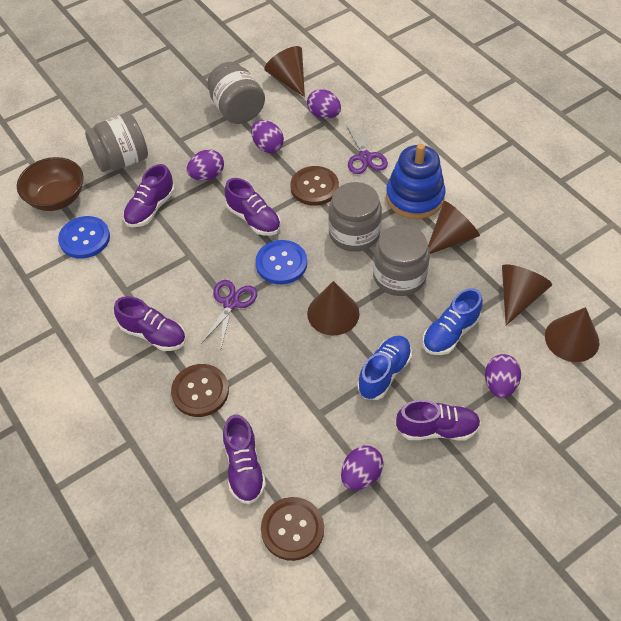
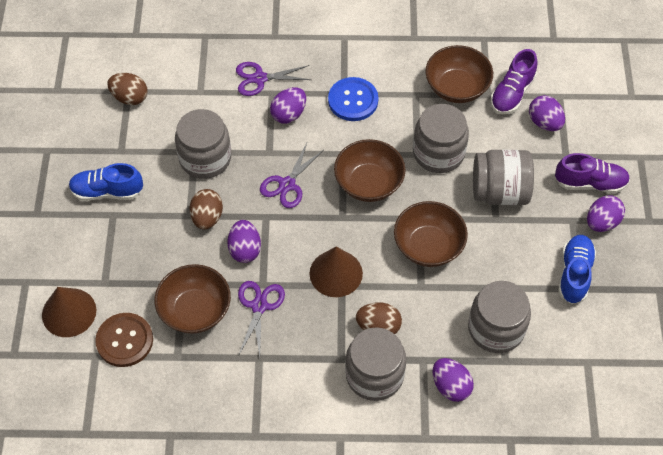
blue button: 2 -> 1
blue stacking toy: 1 -> 0
brown bowl: 1 -> 4
brown button: 3 -> 1
brown cone: 5 -> 2
brown egg: 0 -> 3
grey jar: 4 -> 5
purple scissors: 2 -> 3
purple shoe: 5 -> 2

